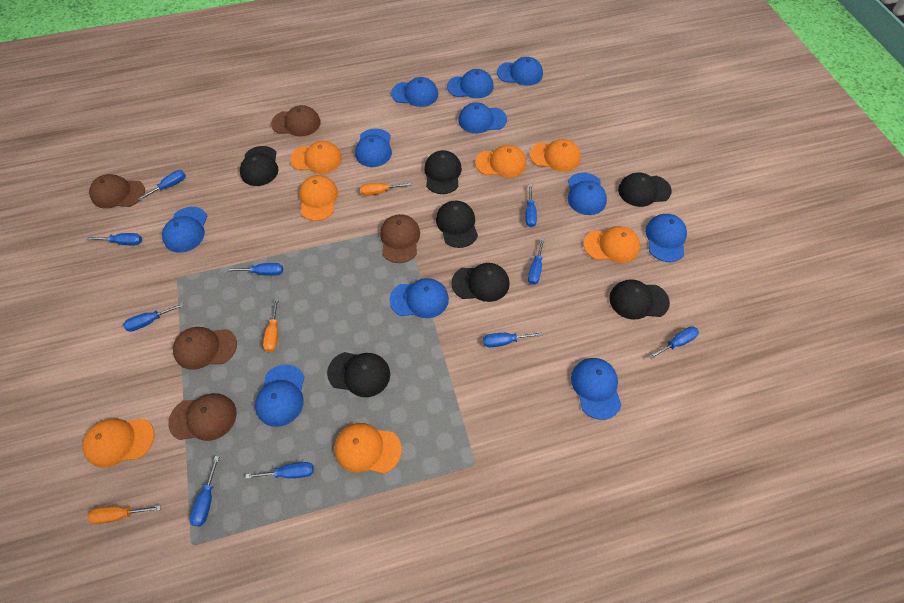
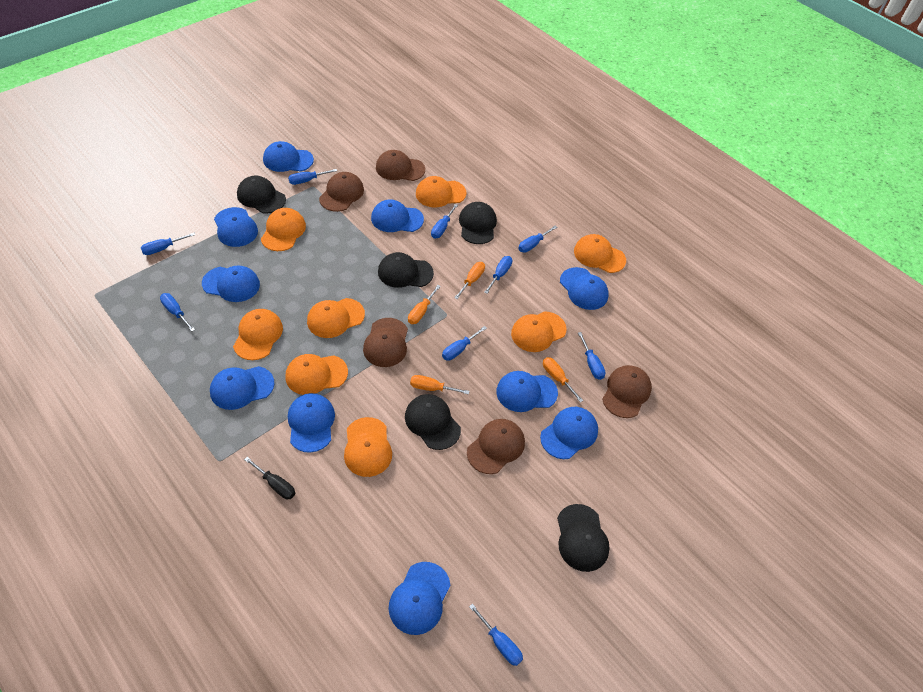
black cap: 7 -> 5
black screwdriver: 0 -> 1
blue cap: 11 -> 10
blue screwdriver: 10 -> 9
orange cap: 7 -> 8
orange screwdriver: 3 -> 4

